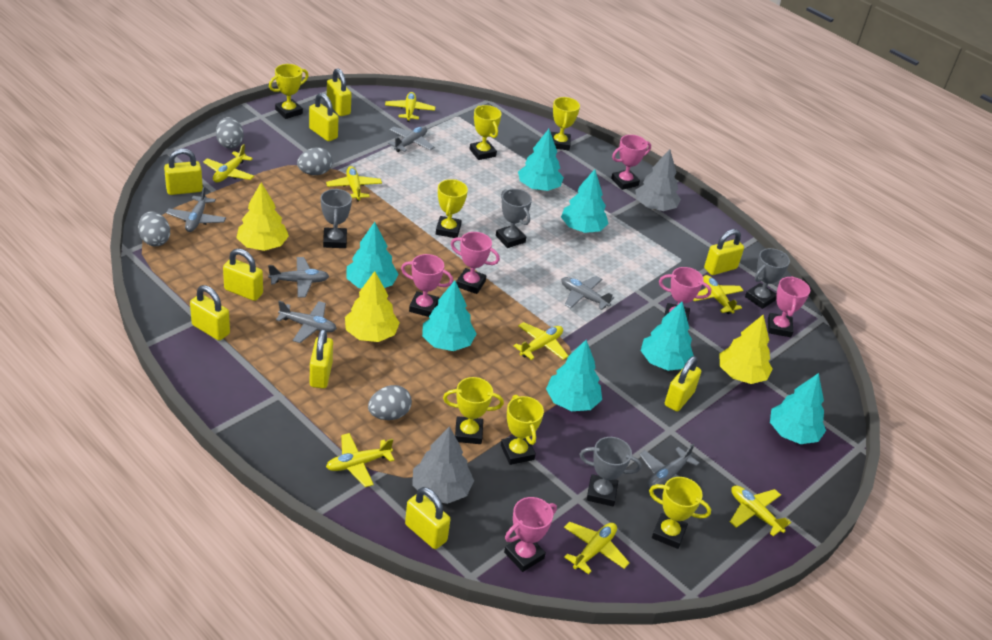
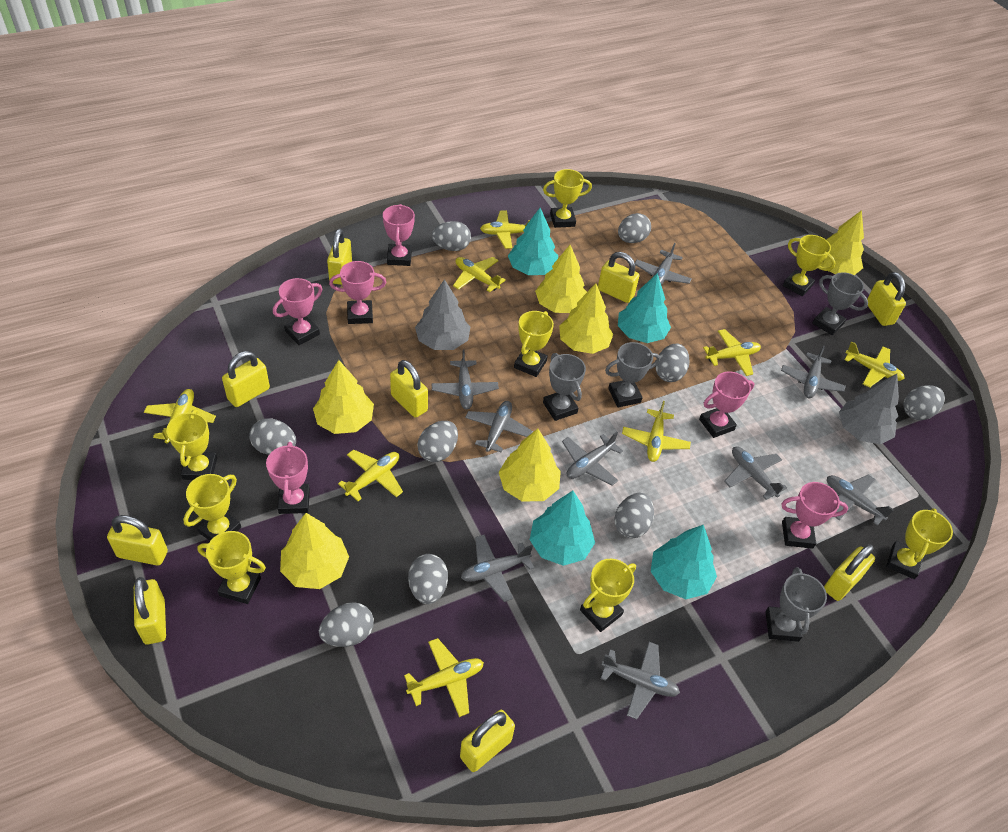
grey egg: 4 -> 9
grey plane: 6 -> 9
turquoise tree: 7 -> 4
yellow tree: 3 -> 6
yellow trophy: 7 -> 8

